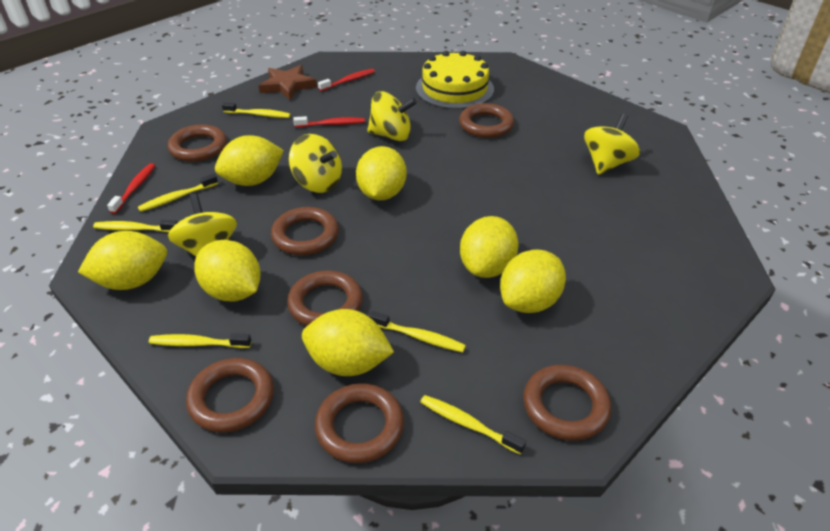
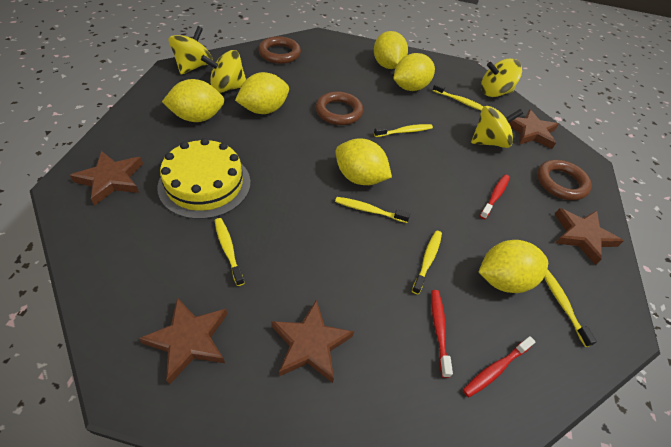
brown ring: 7 -> 3
brown star: 1 -> 5
yellow lemon: 7 -> 6

